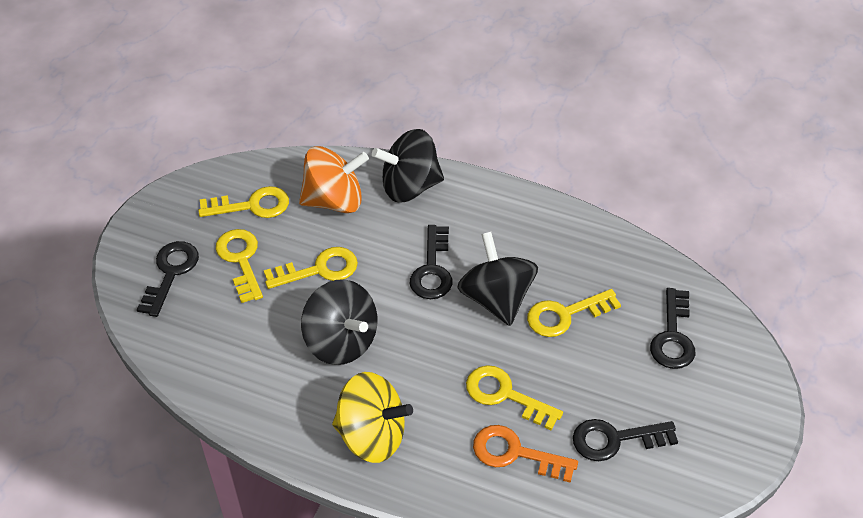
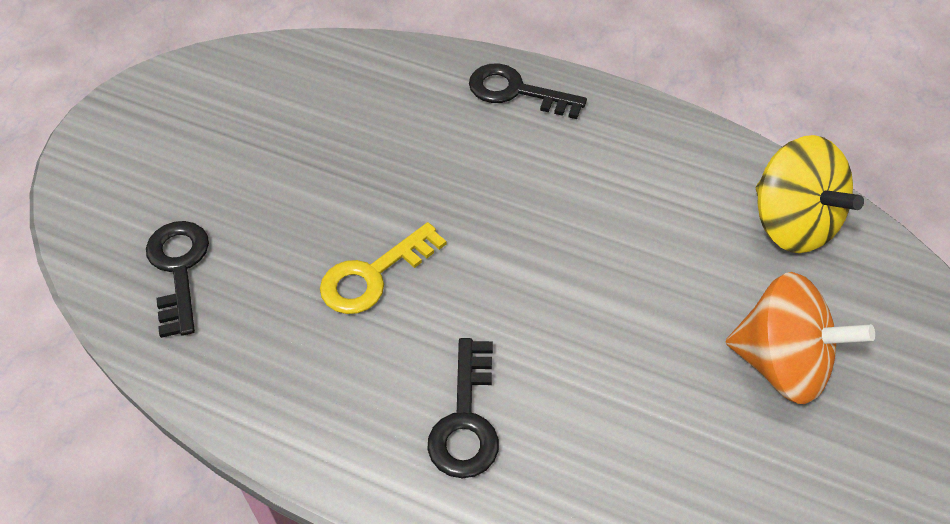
black key: 4 -> 3
black spinning top: 3 -> 0
orange key: 1 -> 0
yellow key: 5 -> 1

